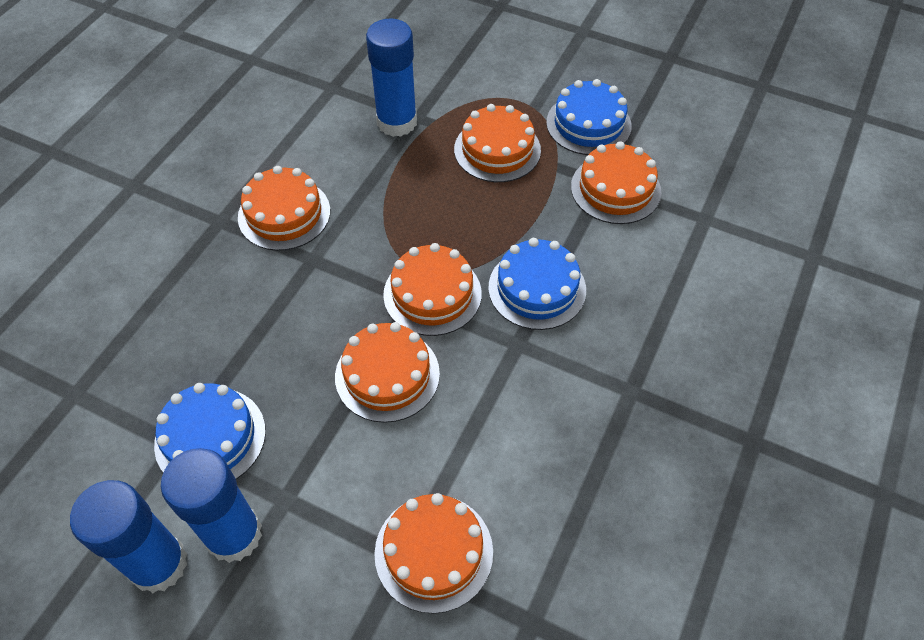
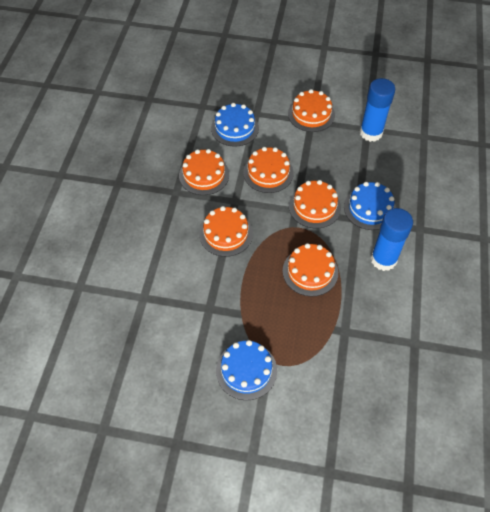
blue glue stick: 3 -> 2

